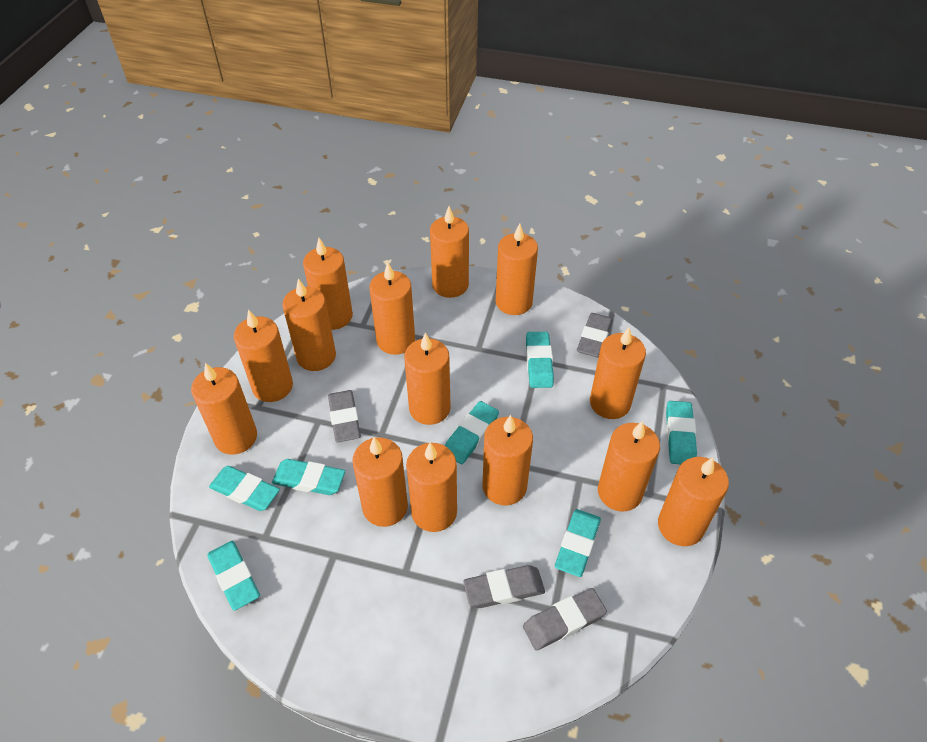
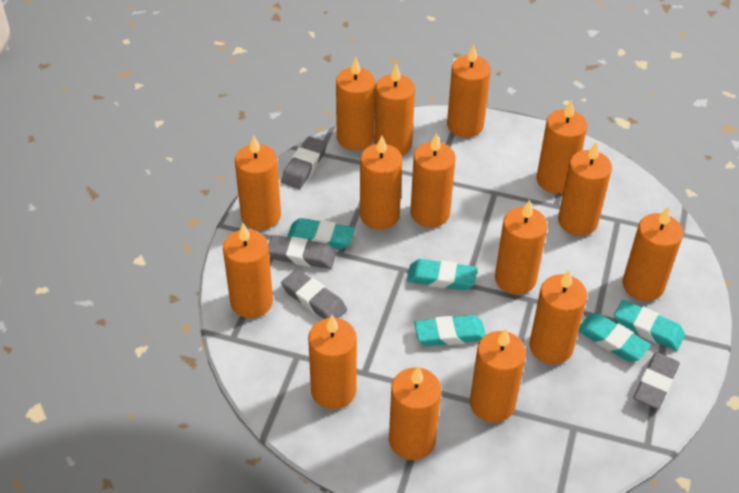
orange candle: 14 -> 15
turquoise eraser: 7 -> 5

